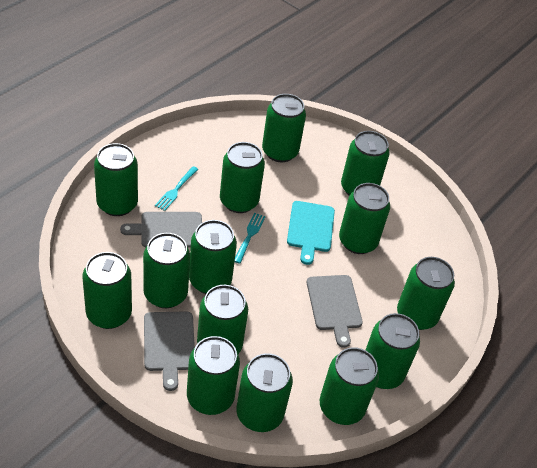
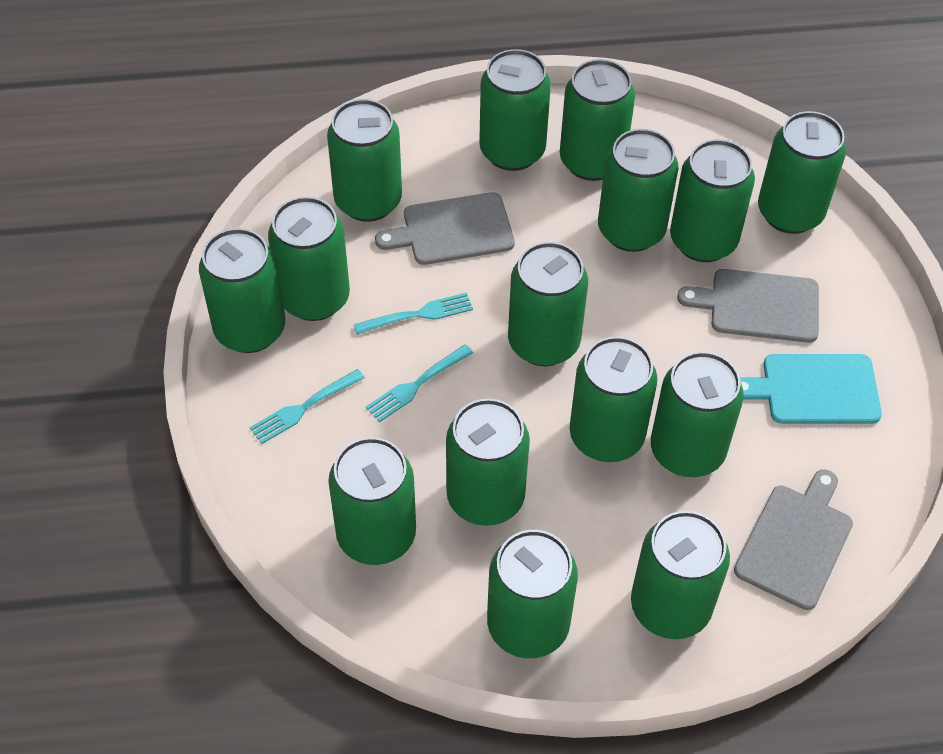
green can: 14 -> 15
turquoise fork: 2 -> 3

